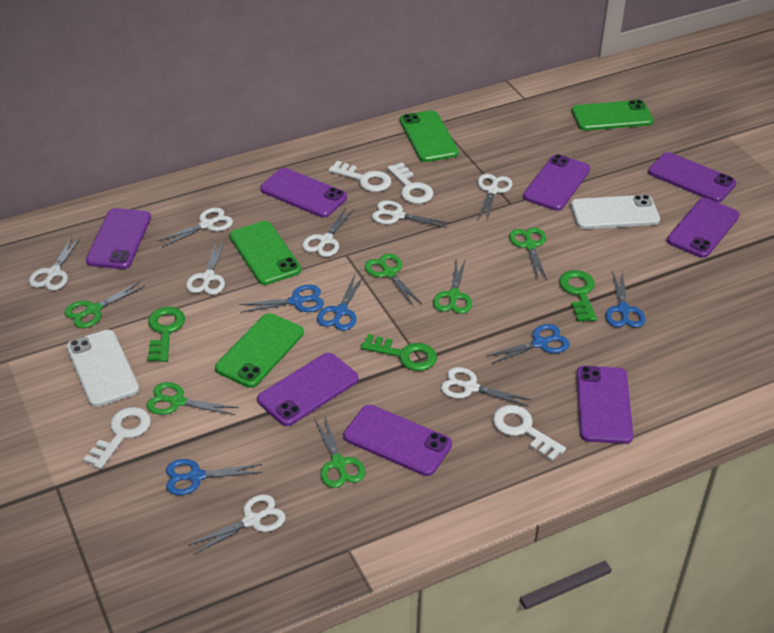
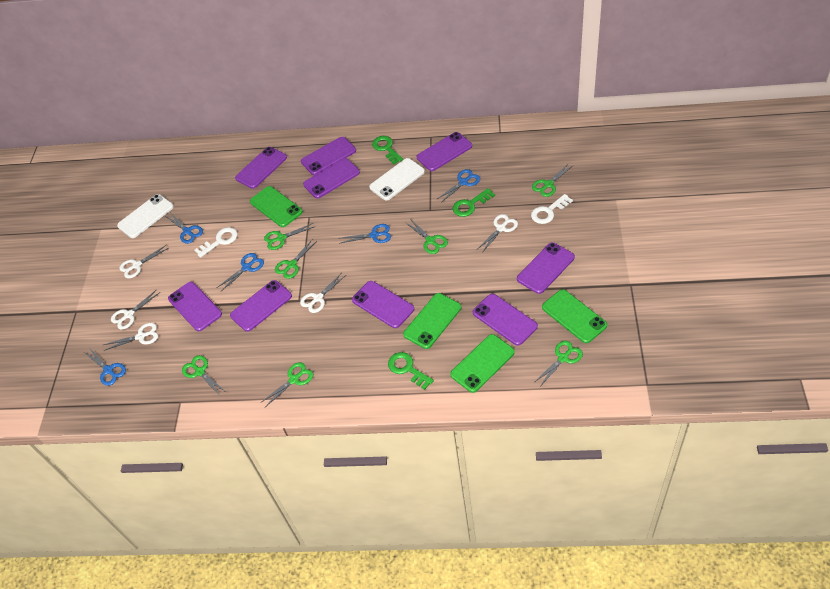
green scissors: 6 -> 7
purple phone: 8 -> 9
white key: 4 -> 2
white scissors: 8 -> 5

